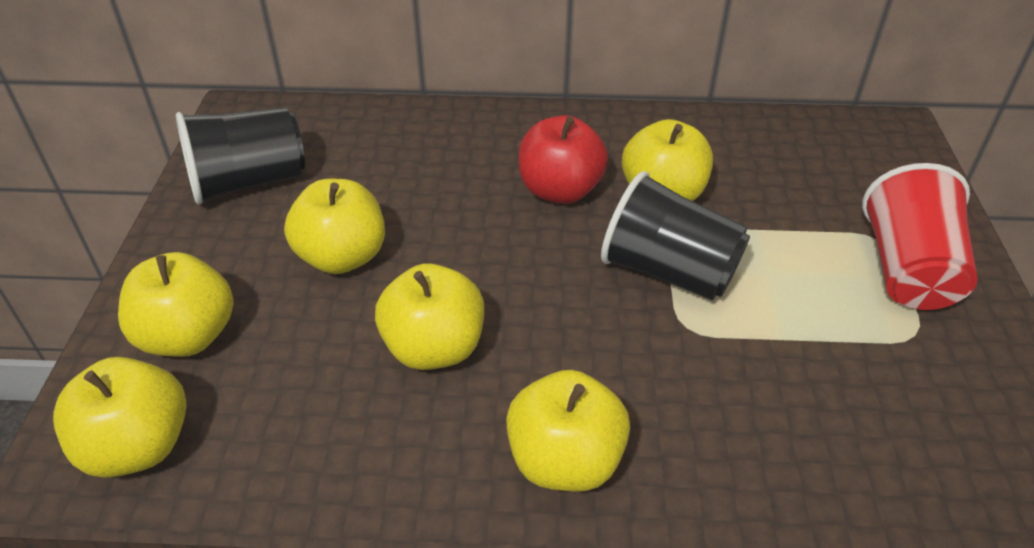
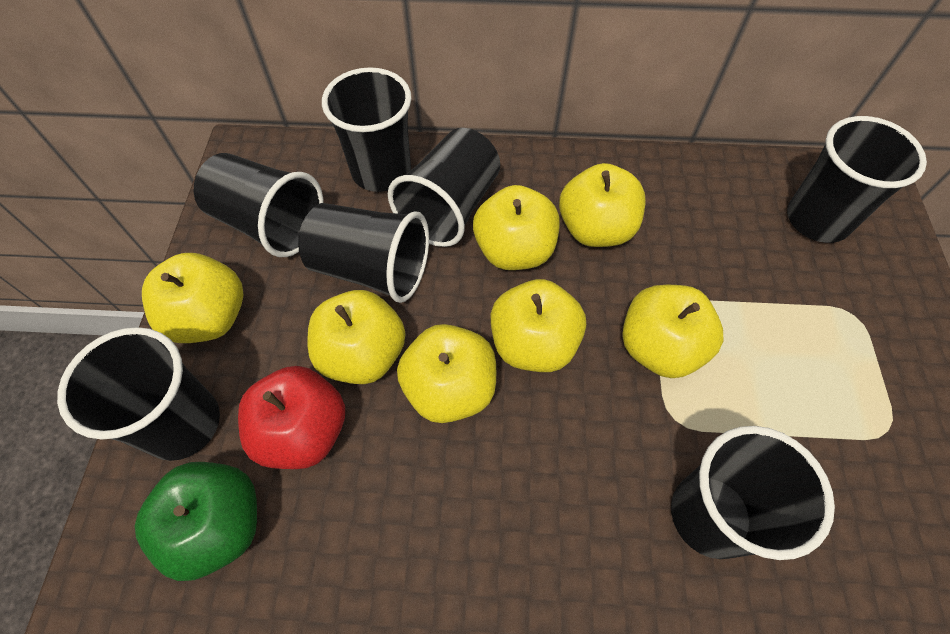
black cup: 2 -> 7
green apple: 0 -> 1
red cup: 1 -> 0
yellow apple: 6 -> 7

